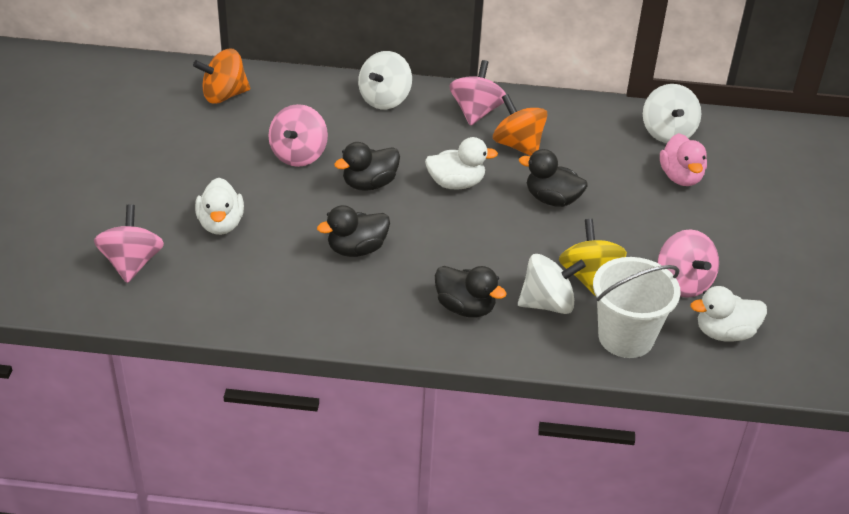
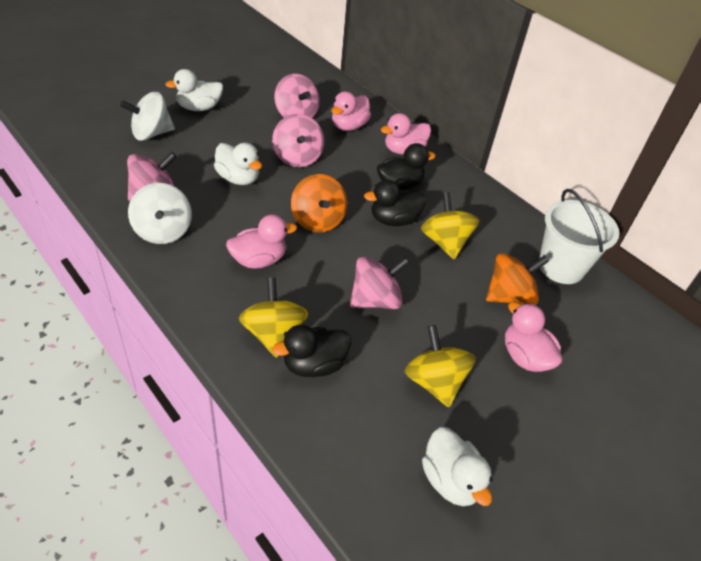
black duck: 4 -> 3
pink duck: 1 -> 4
white spinning top: 3 -> 2
yellow spinning top: 1 -> 3

